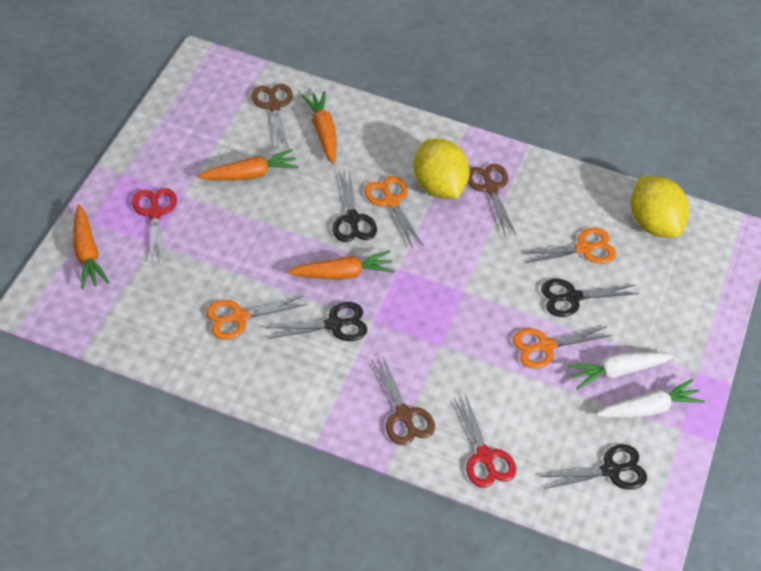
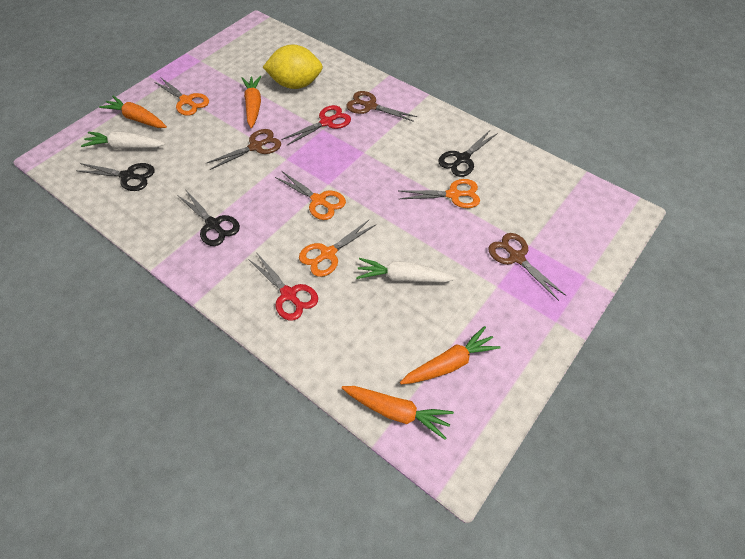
black scissors: 4 -> 3
yellow lemon: 2 -> 1

